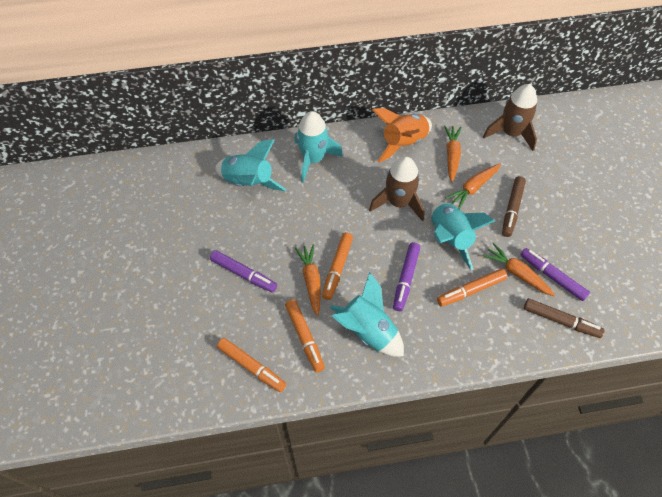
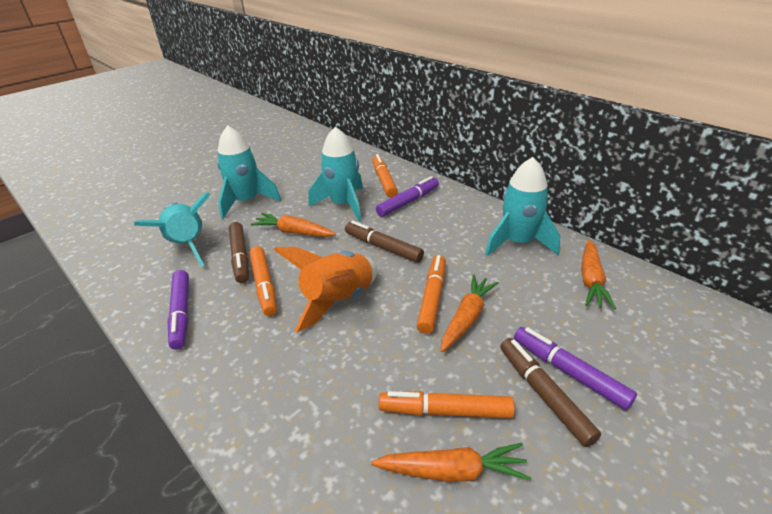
brown marker: 2 -> 3
brown rocket: 2 -> 0

